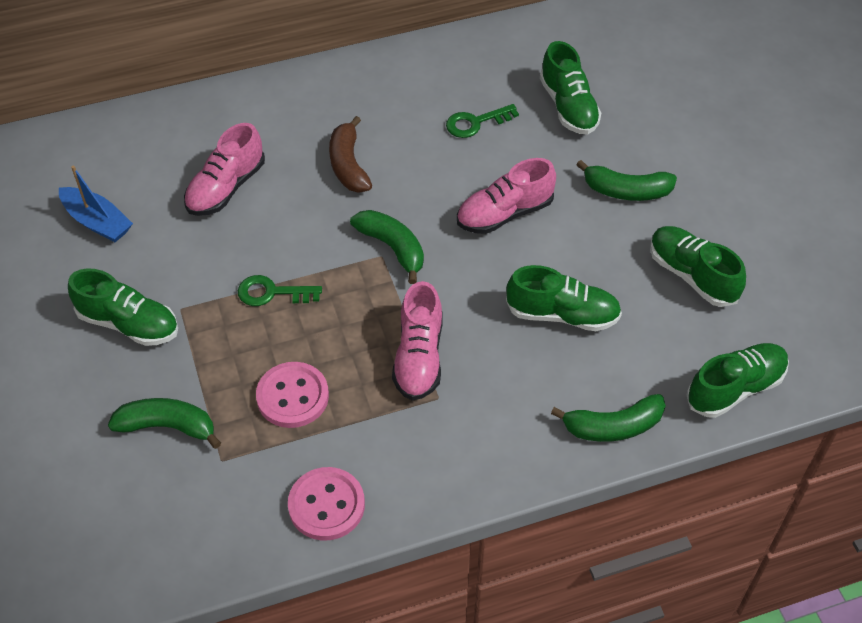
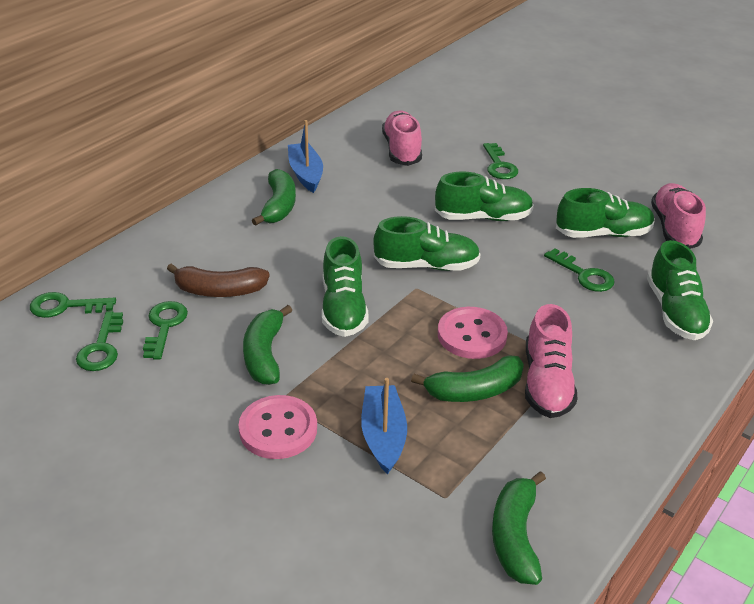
blue boat: 1 -> 2
green key: 2 -> 5

